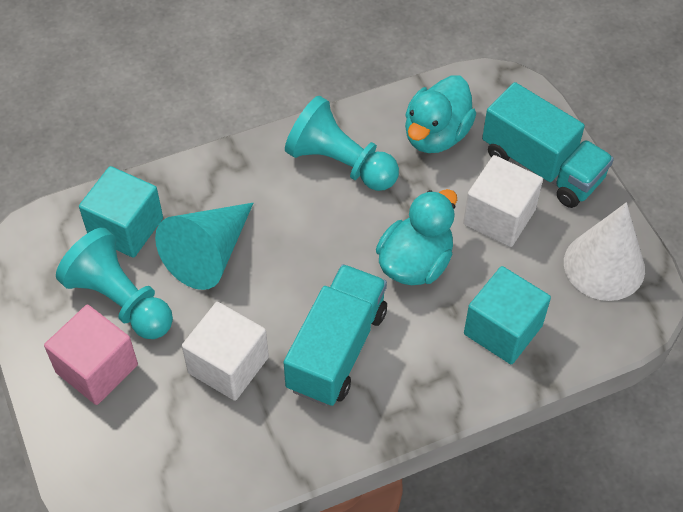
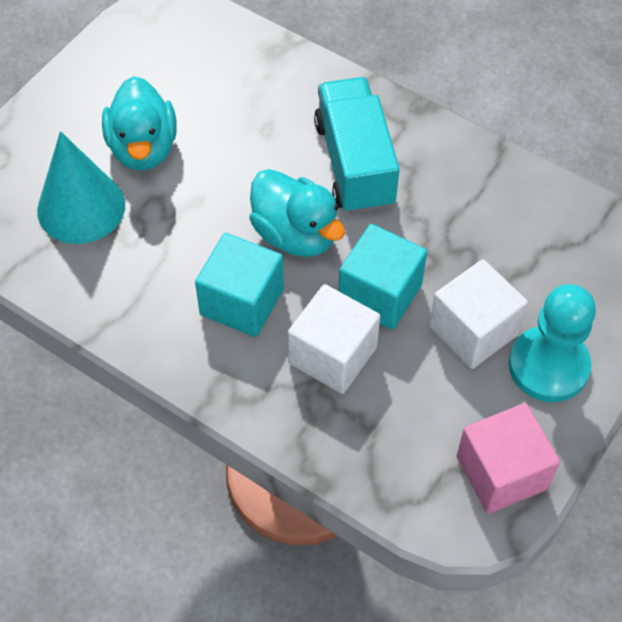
turquoise pawn: 2 -> 1
turquoise truck: 2 -> 1
white cone: 1 -> 0

